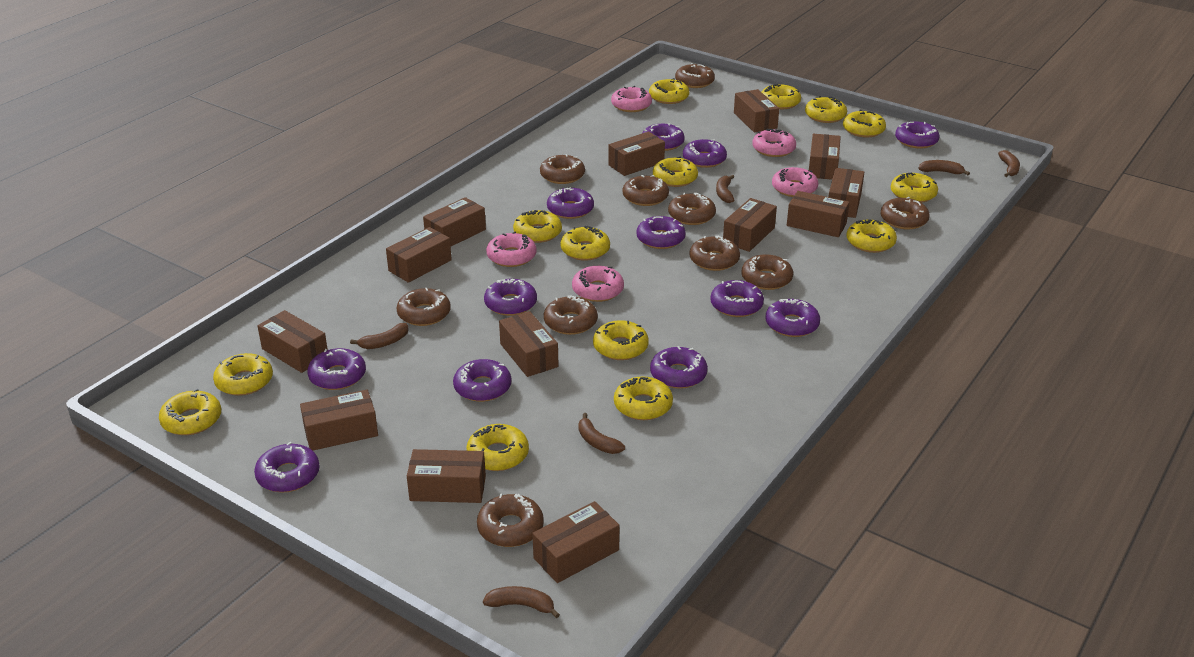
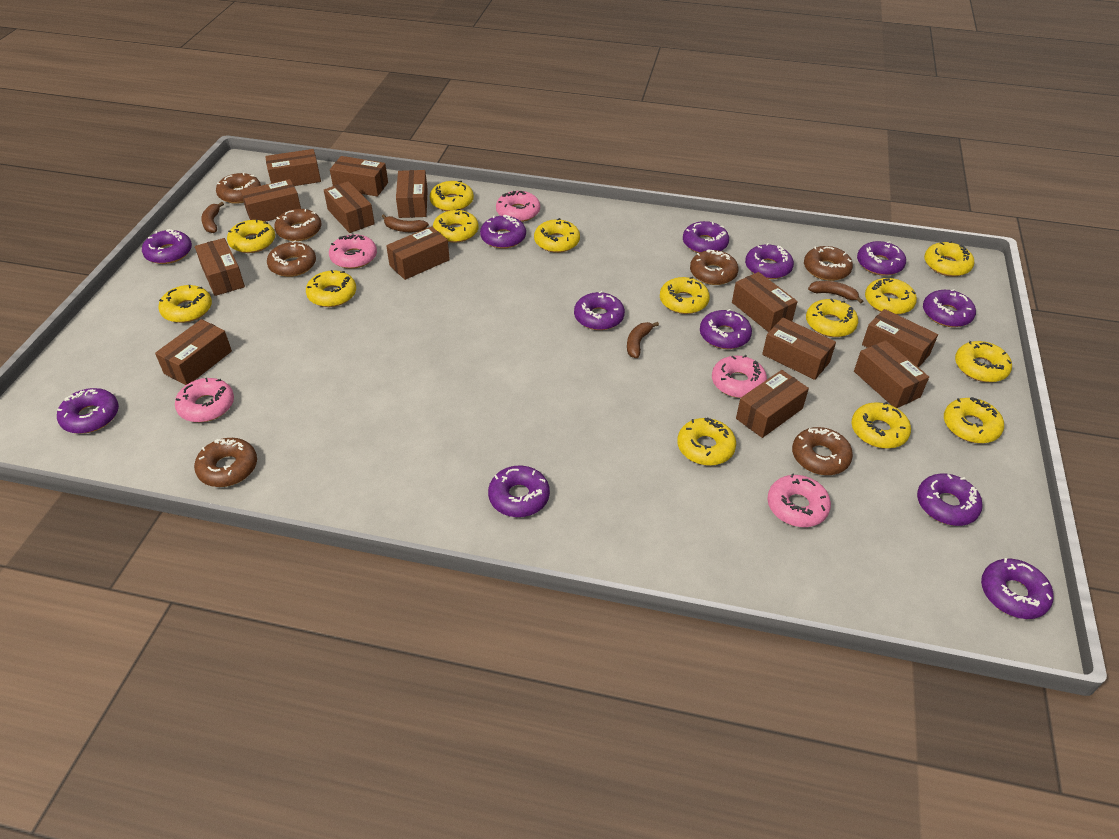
brown banana: 6 -> 4
brown donut: 10 -> 7

